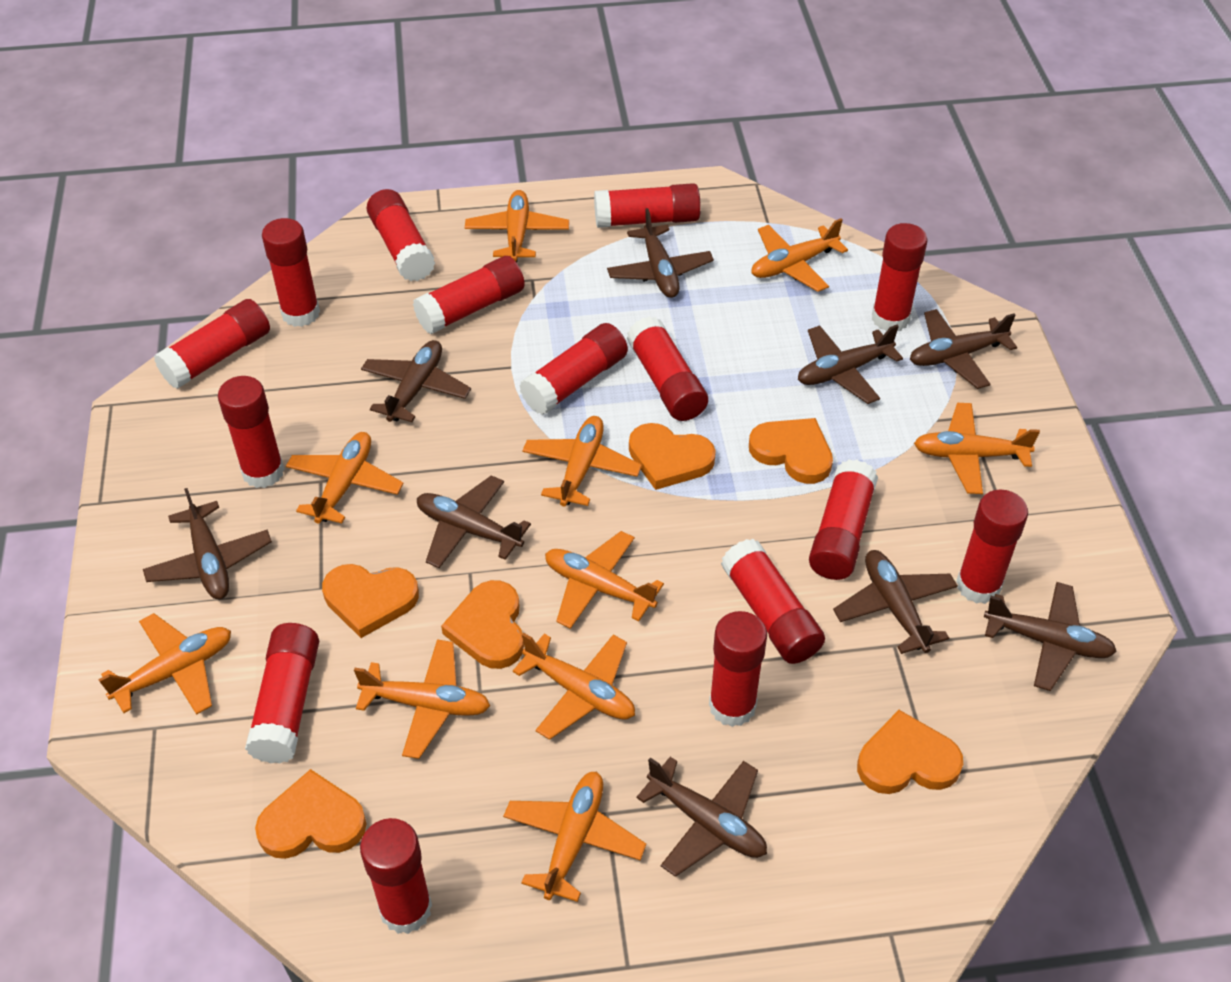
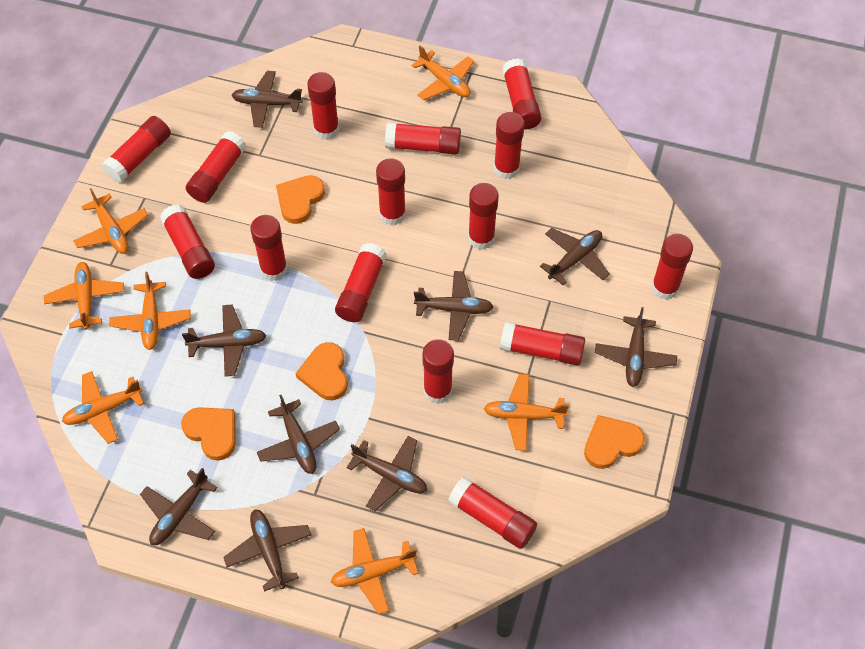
orange heart: 6 -> 4
orange plane: 10 -> 7

